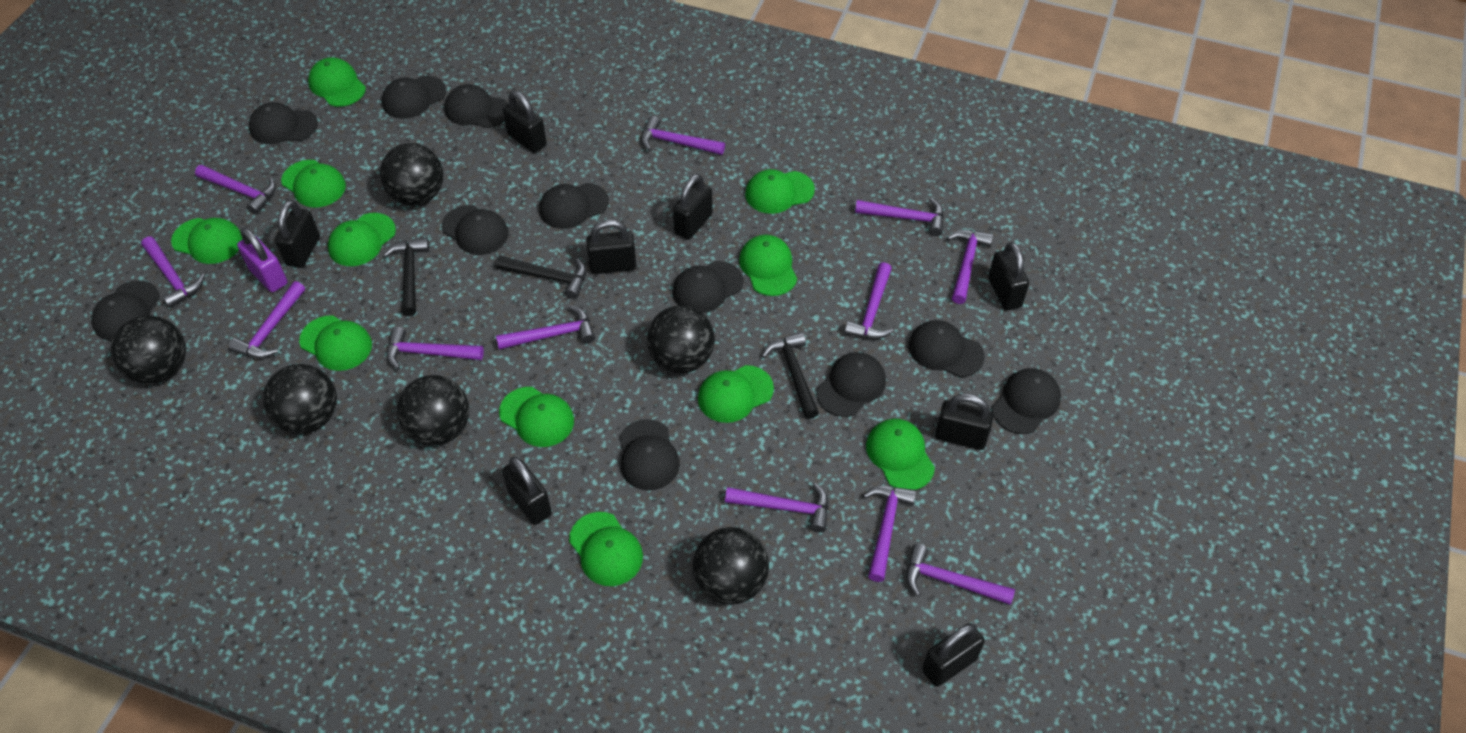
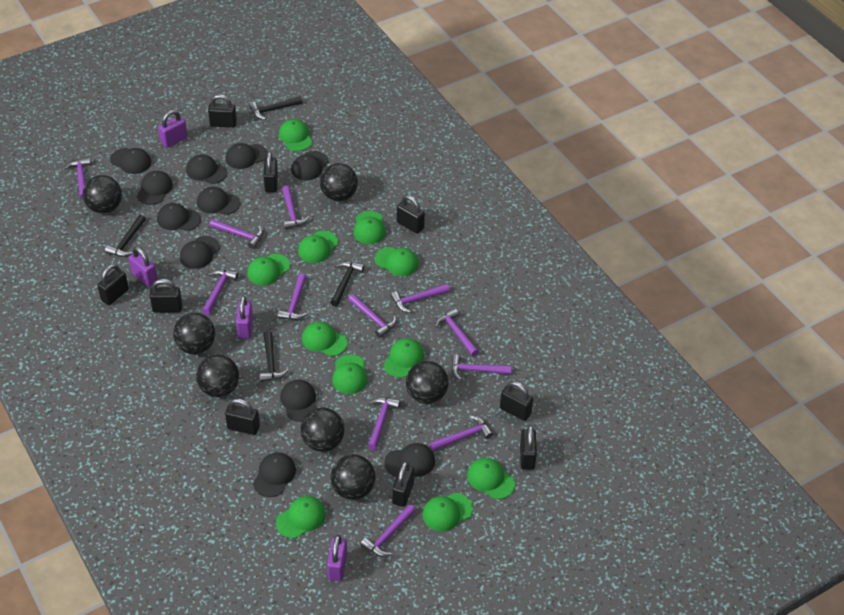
black ball: 6 -> 7
black hammer: 3 -> 4
black padlock: 8 -> 9
purple padlock: 1 -> 4

